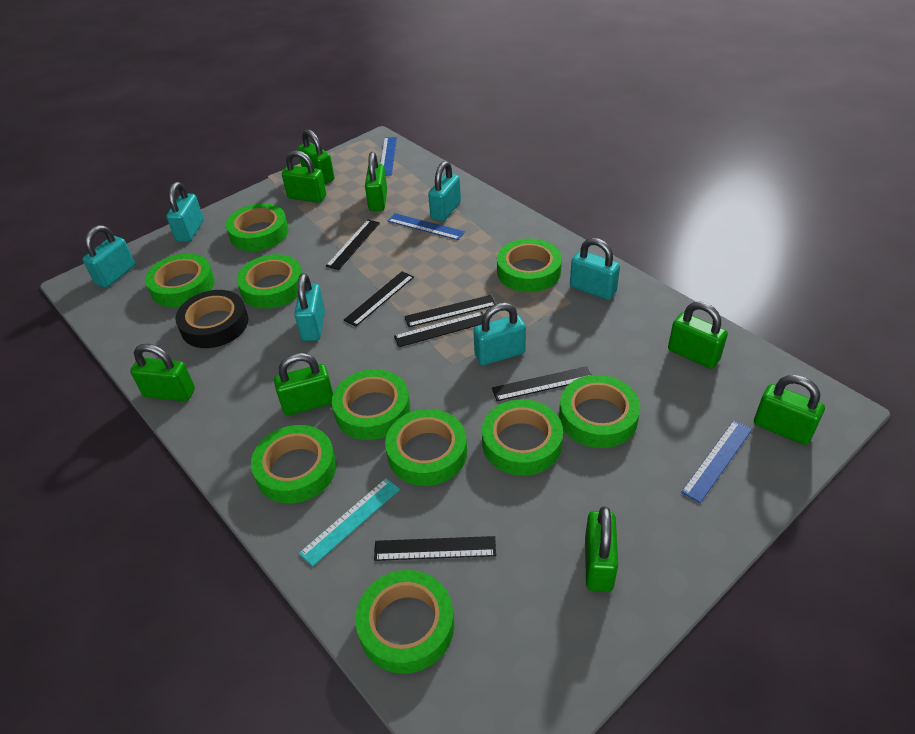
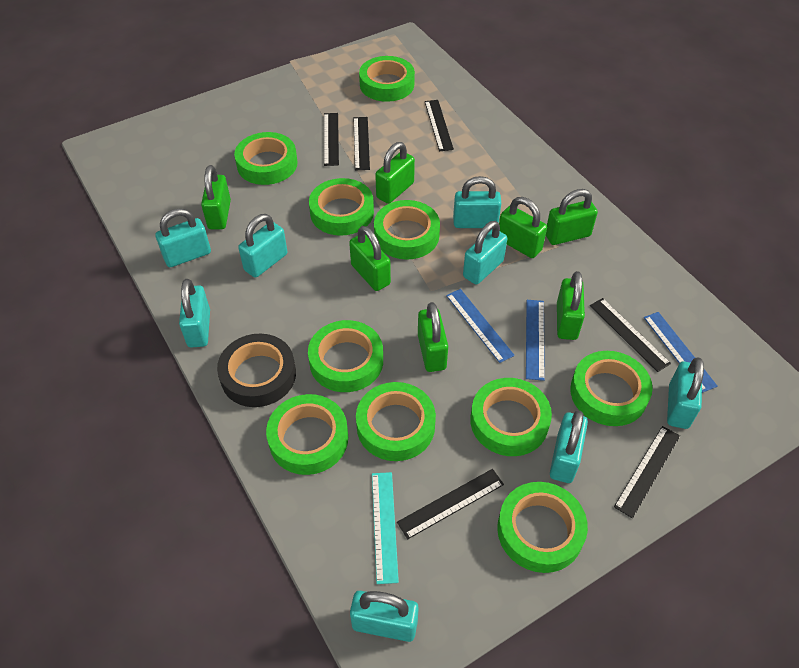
green padlock: 8 -> 7
turquoise padlock: 6 -> 8

